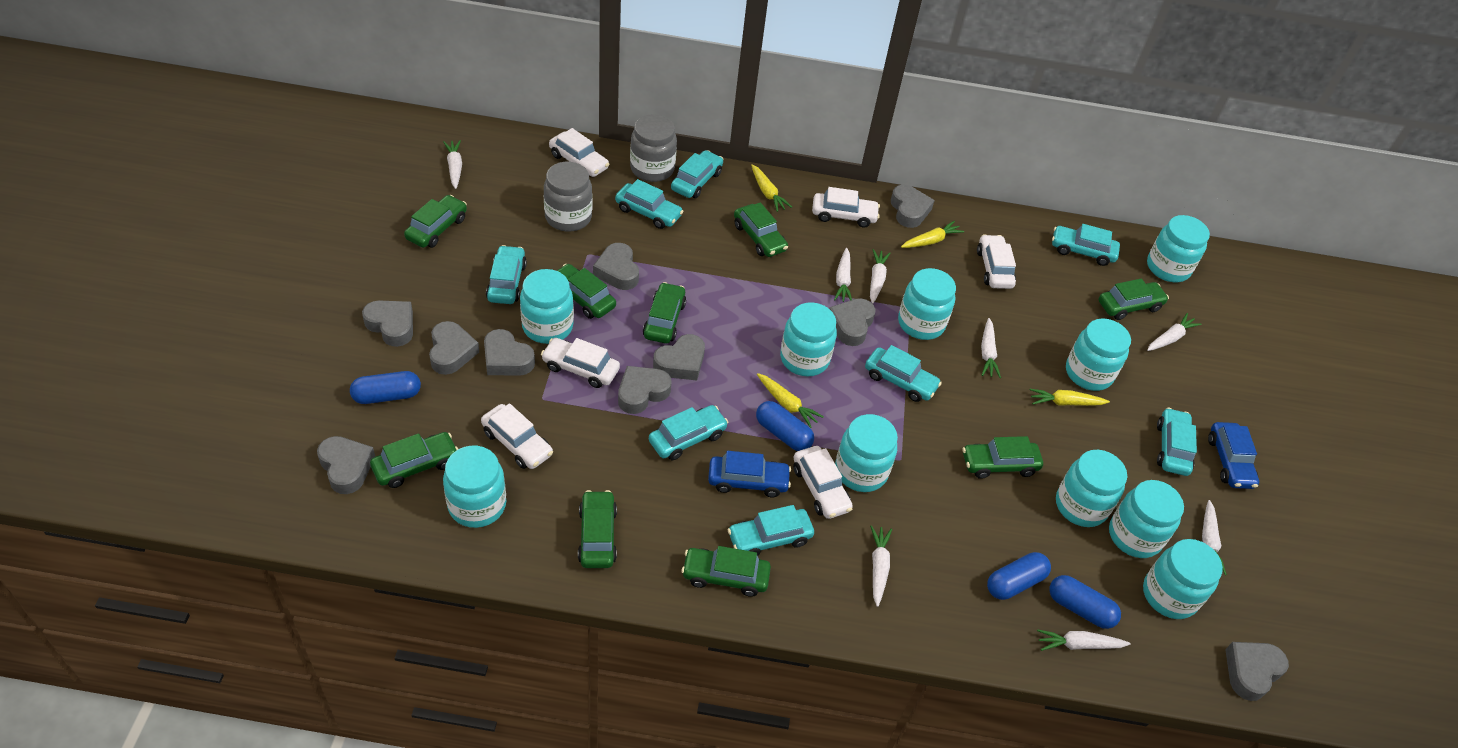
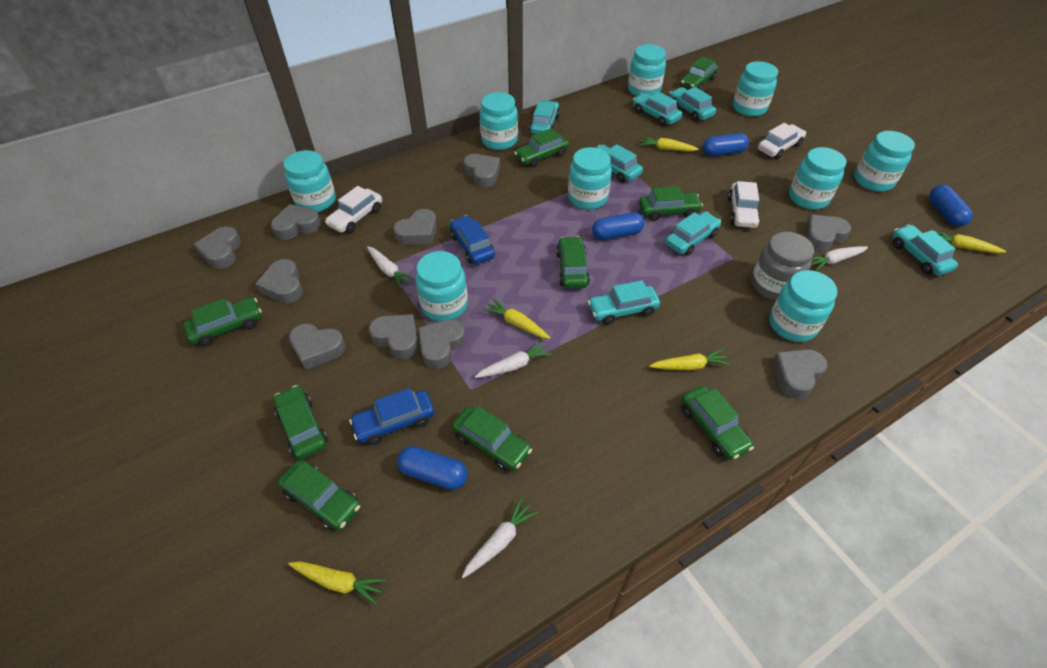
grey jar: 2 -> 1
turquoise car: 8 -> 7
turquoise jar: 10 -> 9
white car: 6 -> 3
white carrot: 8 -> 4
yellow carrot: 4 -> 5

